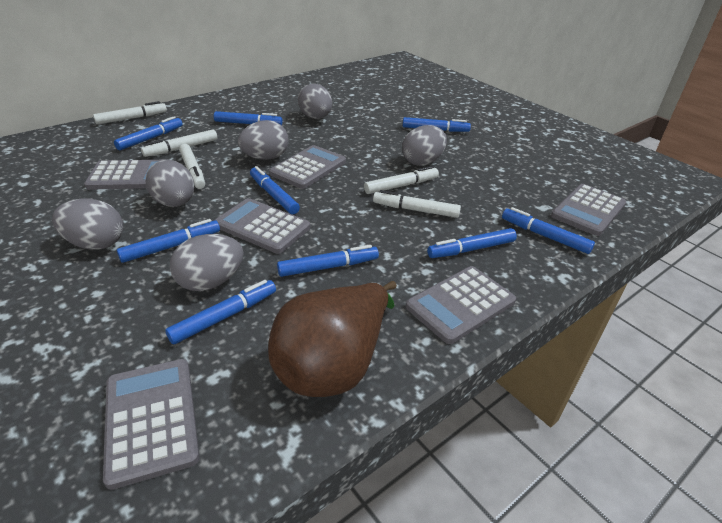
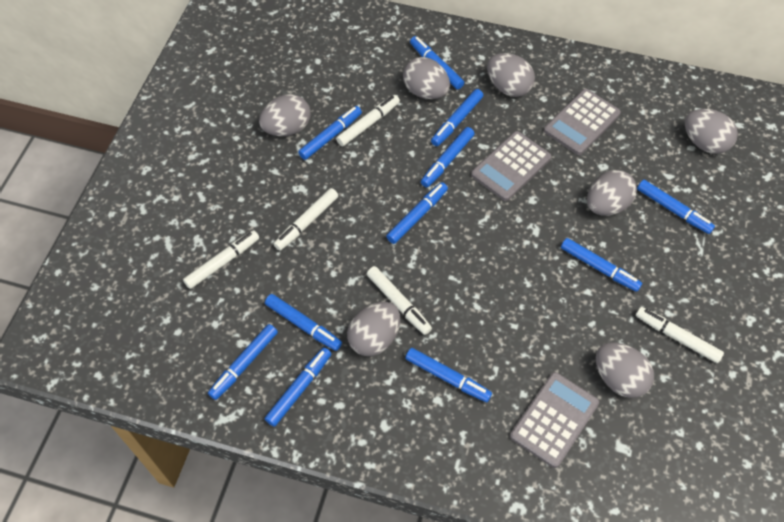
blue marker: 9 -> 11
brown pear: 1 -> 0
grey calculator: 6 -> 3
grey egg: 6 -> 7

